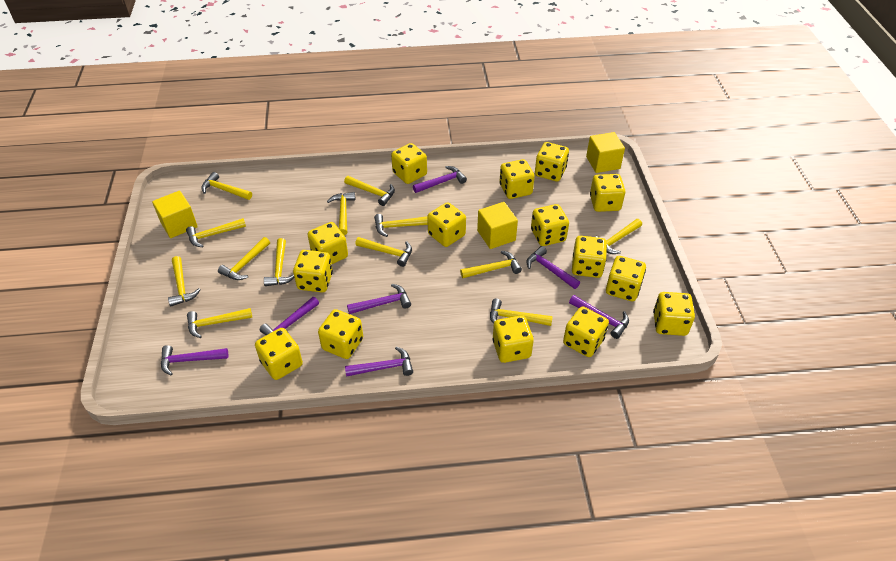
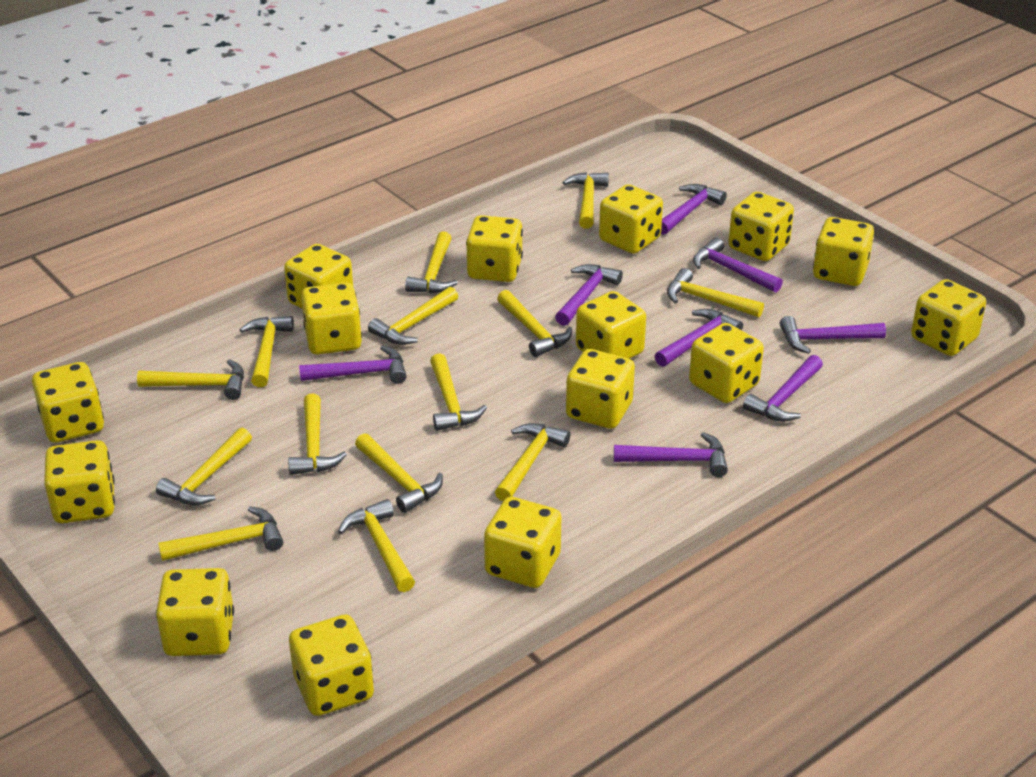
purple hammer: 7 -> 8
yellow cube: 3 -> 0
yellow hammer: 13 -> 14

